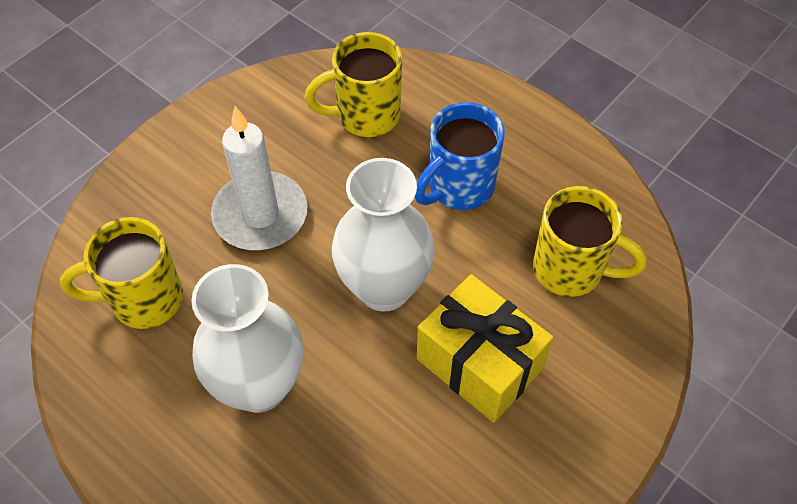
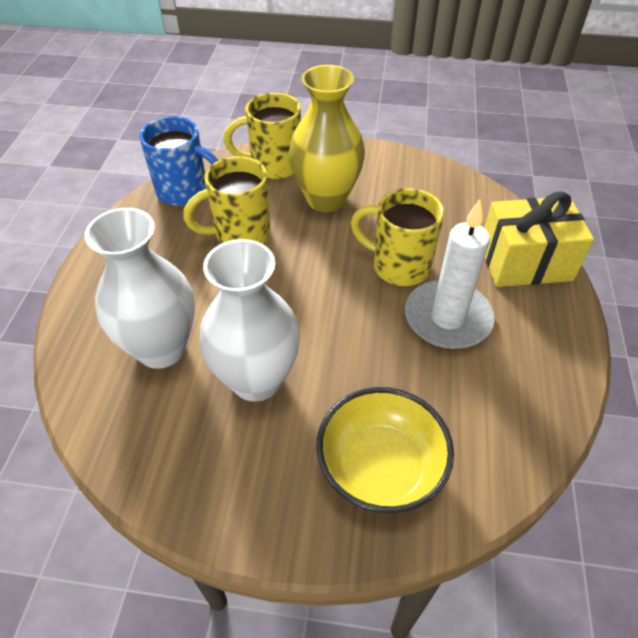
yellow bowl: 0 -> 1
yellow vase: 0 -> 1

